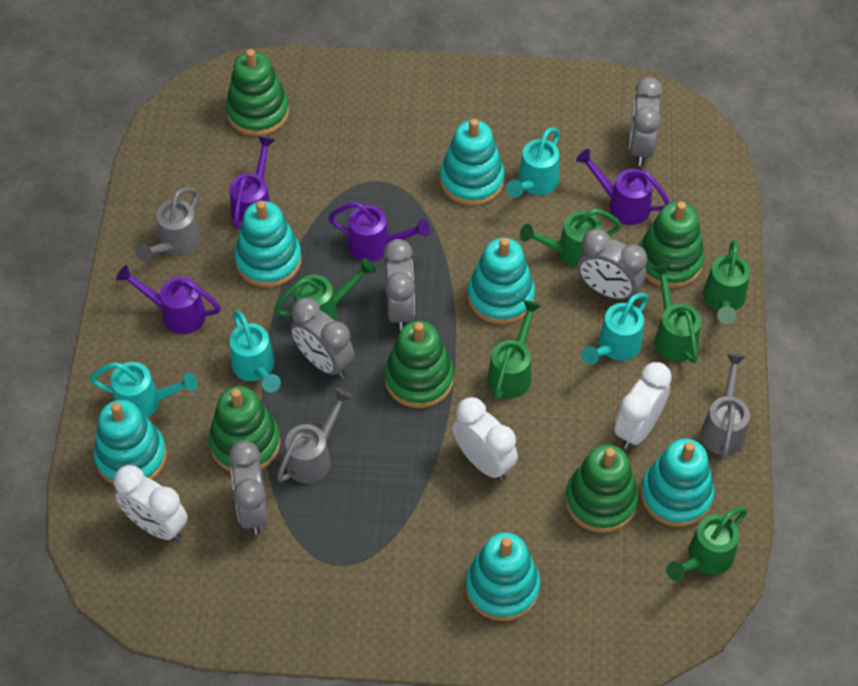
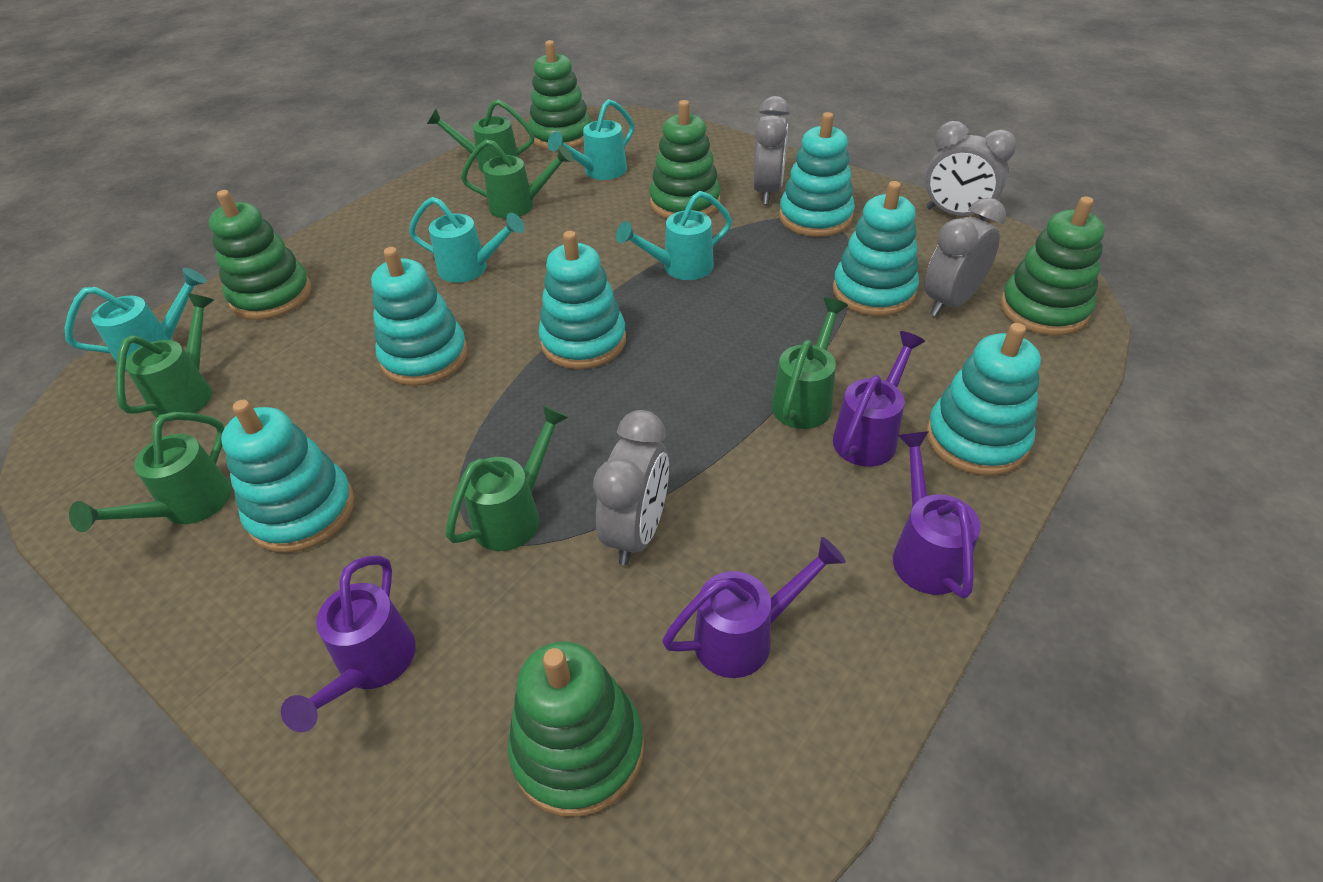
grey clock: 5 -> 4
grey watering can: 3 -> 0
white clock: 3 -> 0

